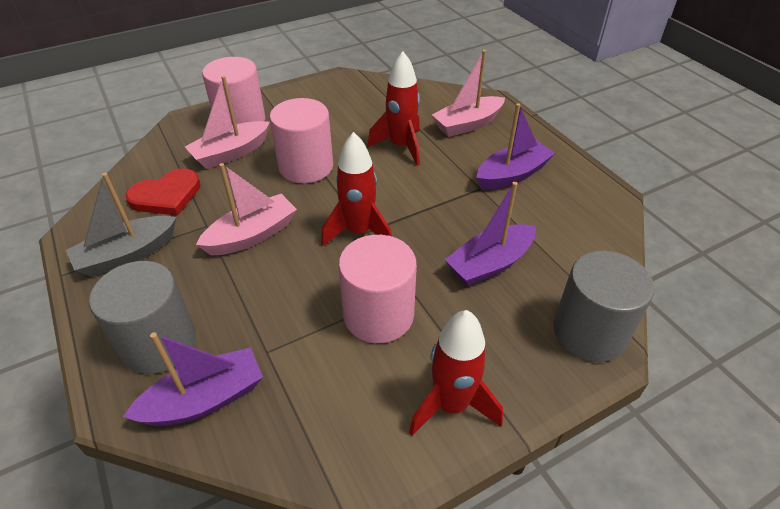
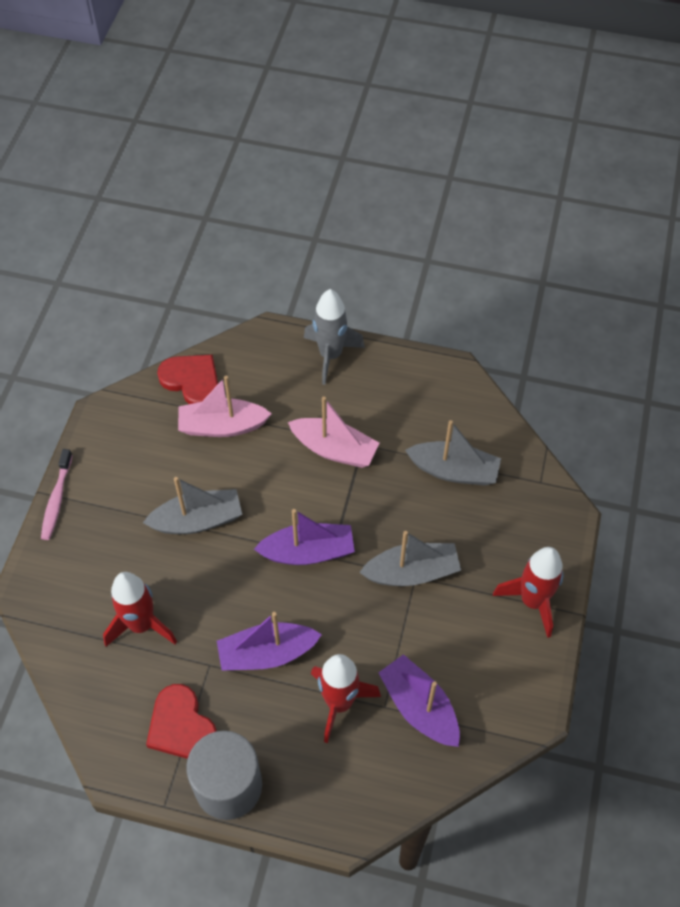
grey boat: 1 -> 3
grey cylinder: 2 -> 1
grey rocket: 0 -> 1
pink boat: 3 -> 2
pink cylinder: 3 -> 0
pink toothbrush: 0 -> 1
red heart: 1 -> 2

